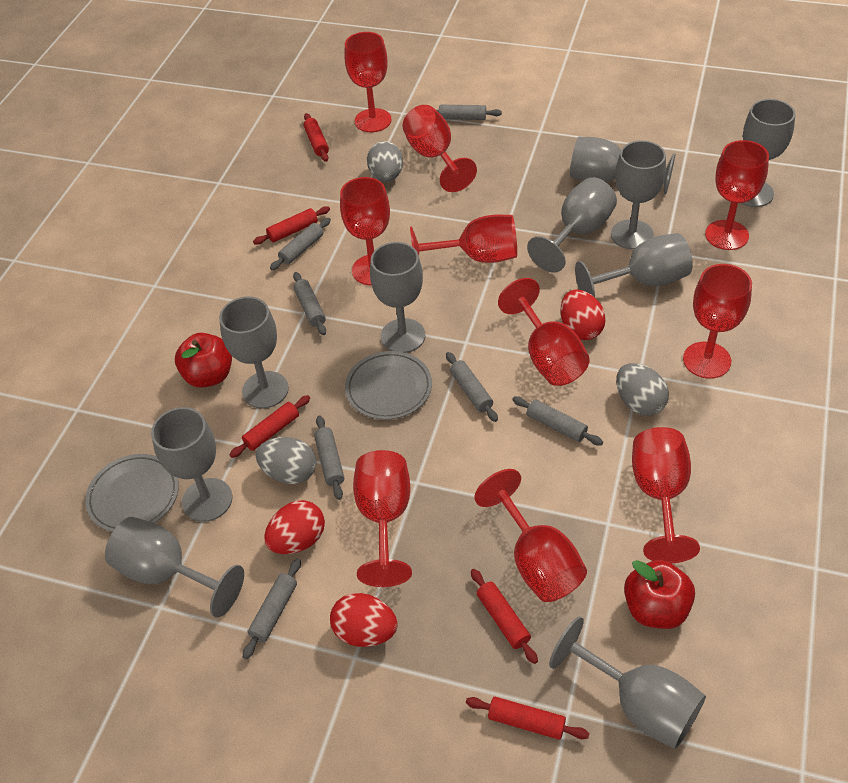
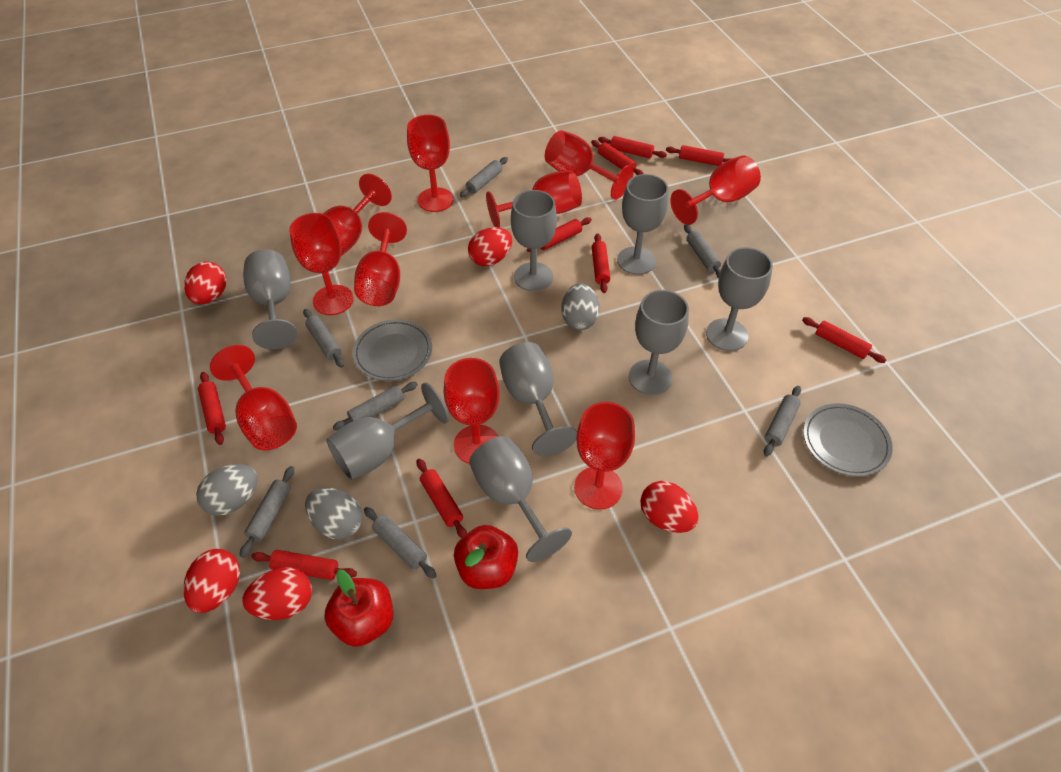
grey goblet: 10 -> 8
red egg: 3 -> 5
red rolling pin: 5 -> 9

